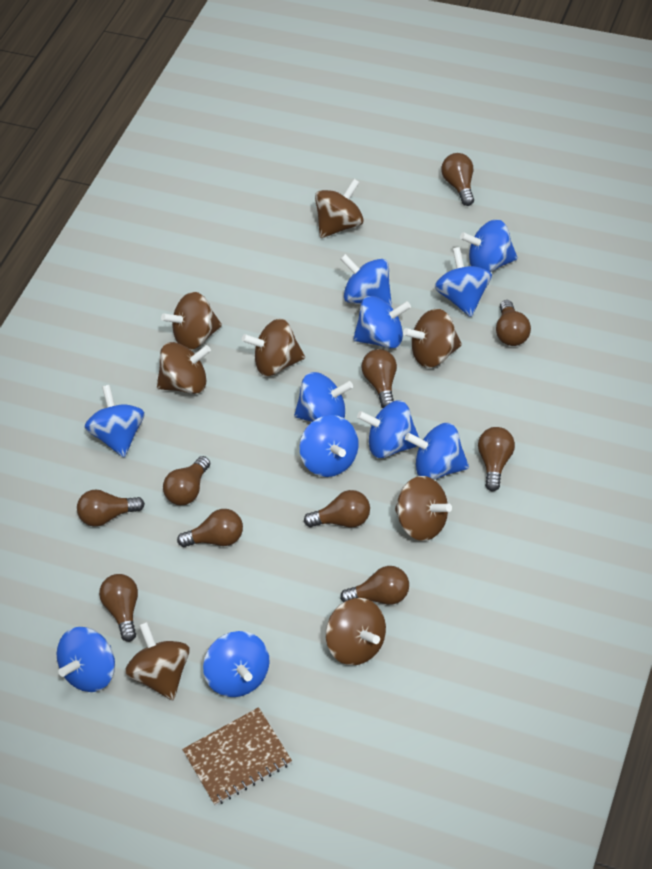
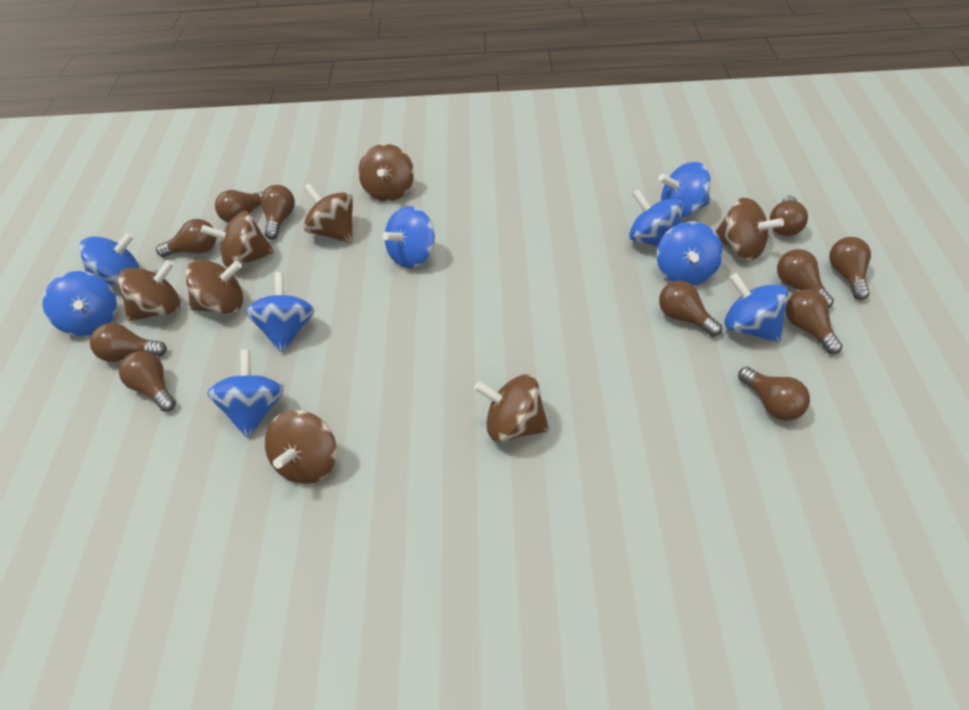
blue spinning top: 11 -> 9
brown light bulb: 10 -> 11
brown notebook: 1 -> 0

